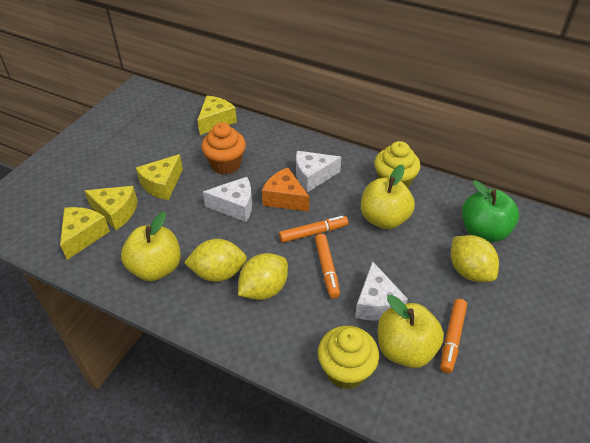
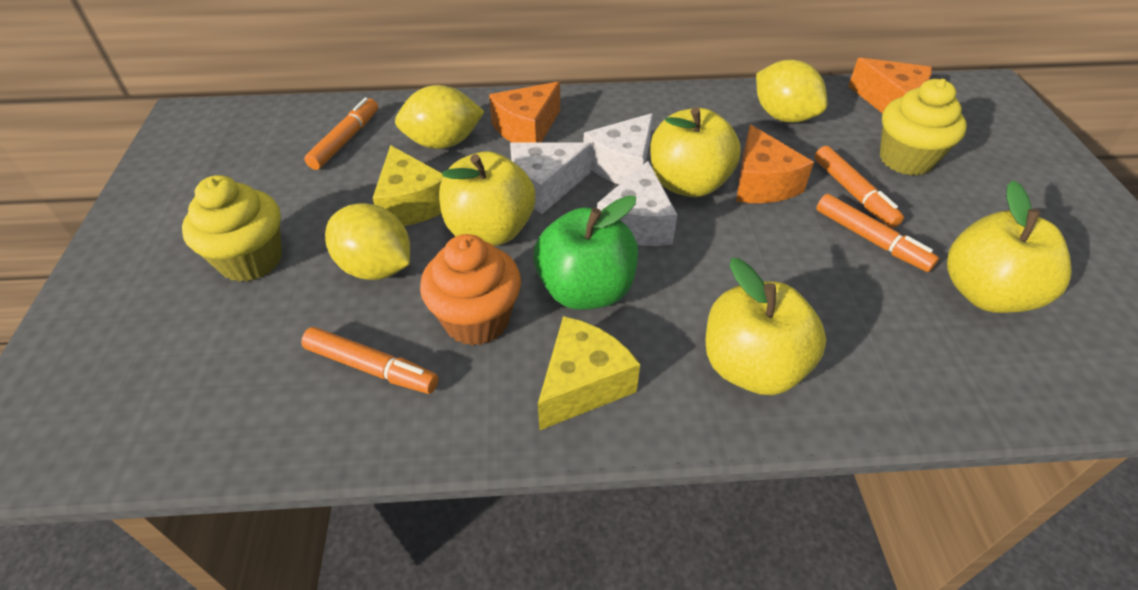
orange cheese: 1 -> 3
orange marker: 3 -> 4
yellow apple: 3 -> 4
yellow cheese: 4 -> 2

